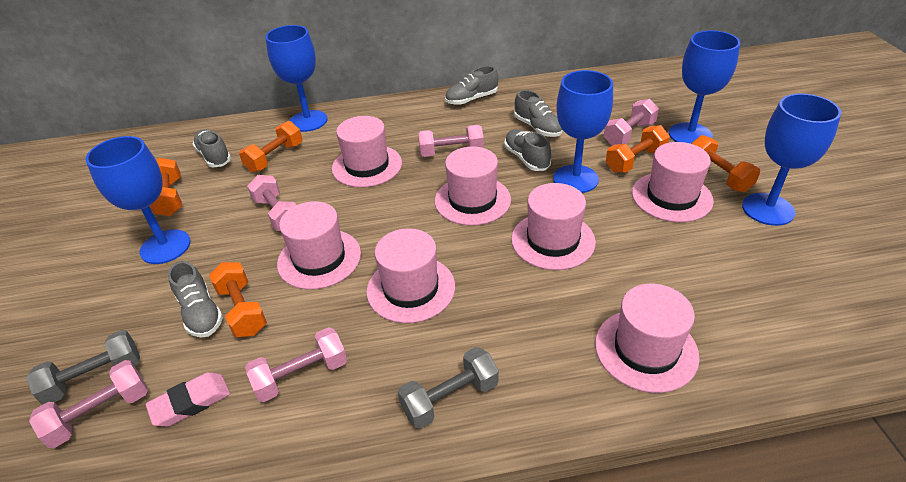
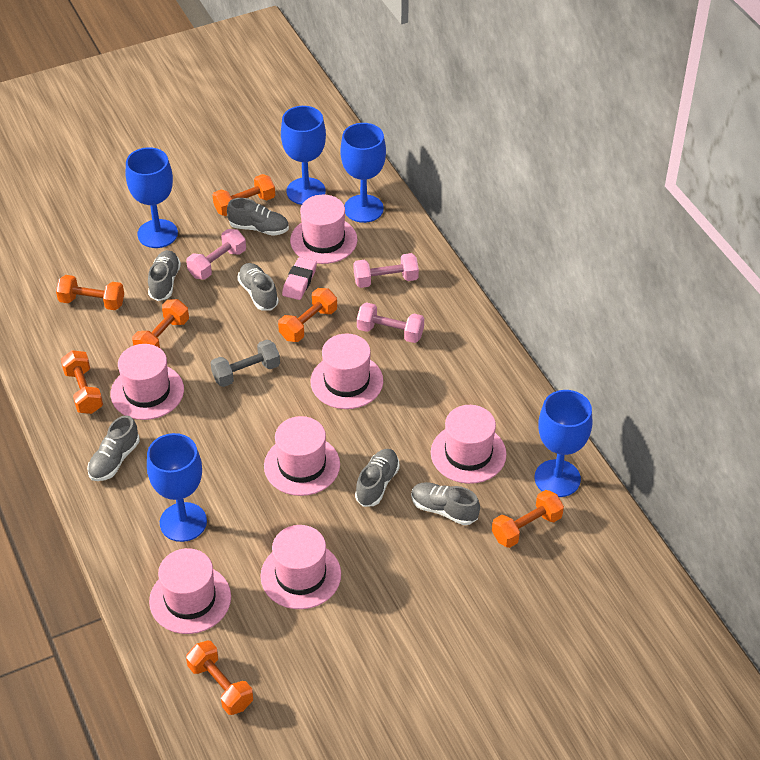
grey dumbbell: 2 -> 1
grey shoe: 5 -> 6
orange dumbbell: 5 -> 7
pink dumbbell: 5 -> 3

